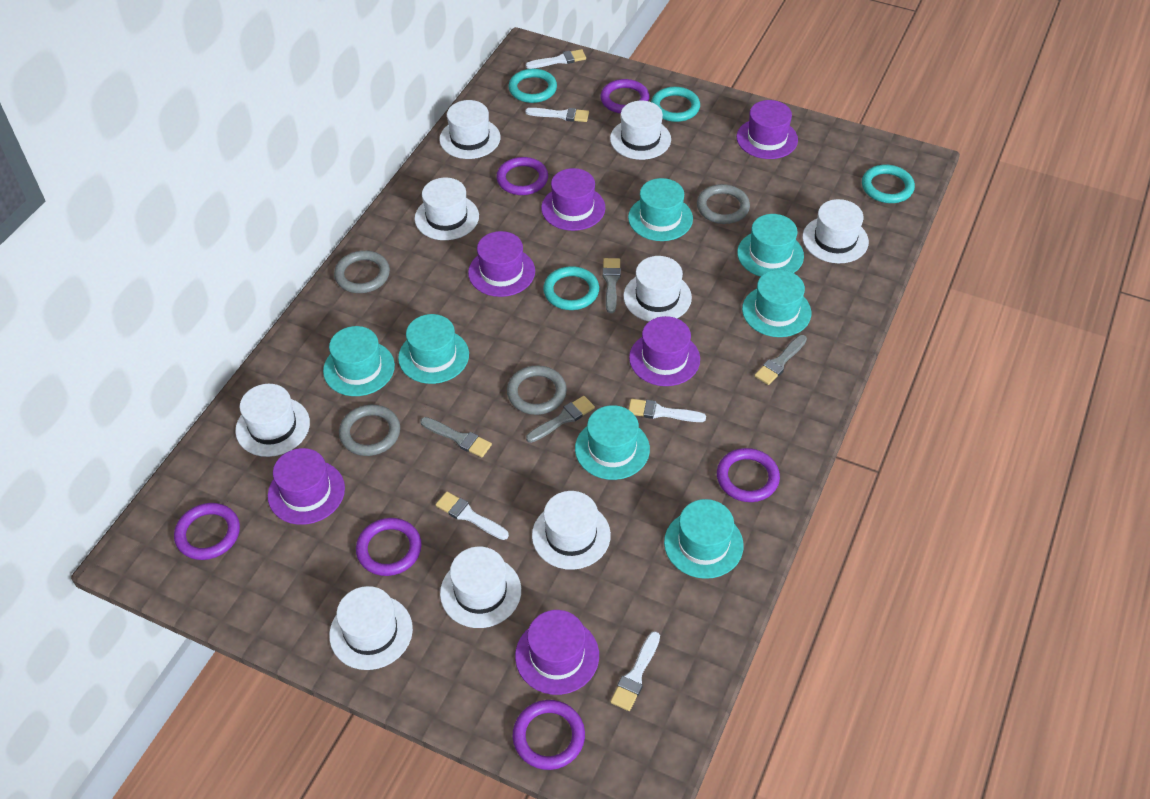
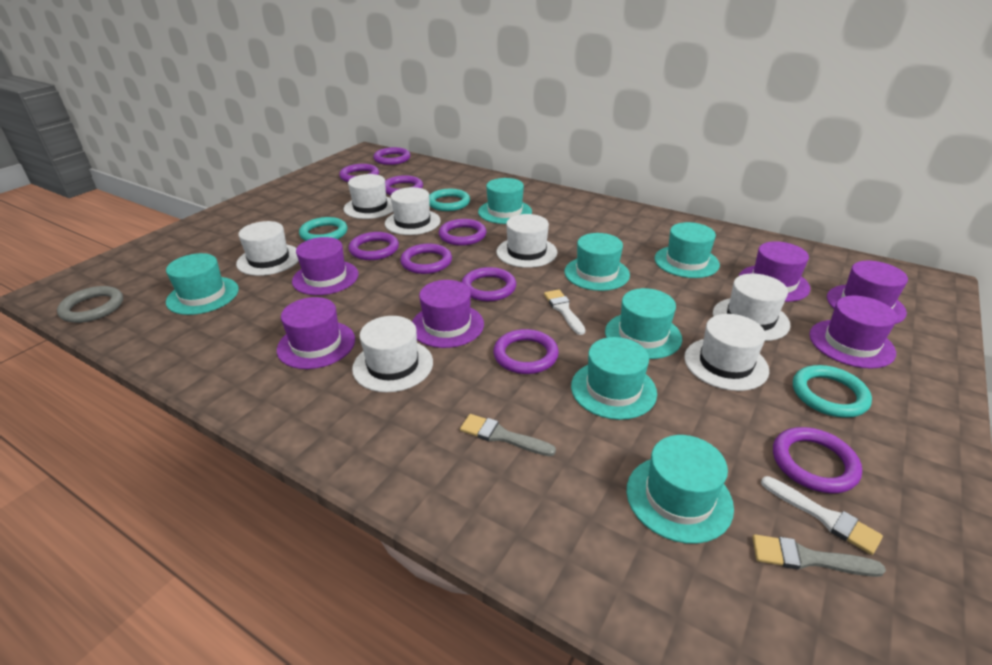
grey brush: 4 -> 2
grey ring: 4 -> 1
purple ring: 6 -> 9
turquoise ring: 4 -> 3
white brush: 5 -> 2
white hat: 9 -> 7

